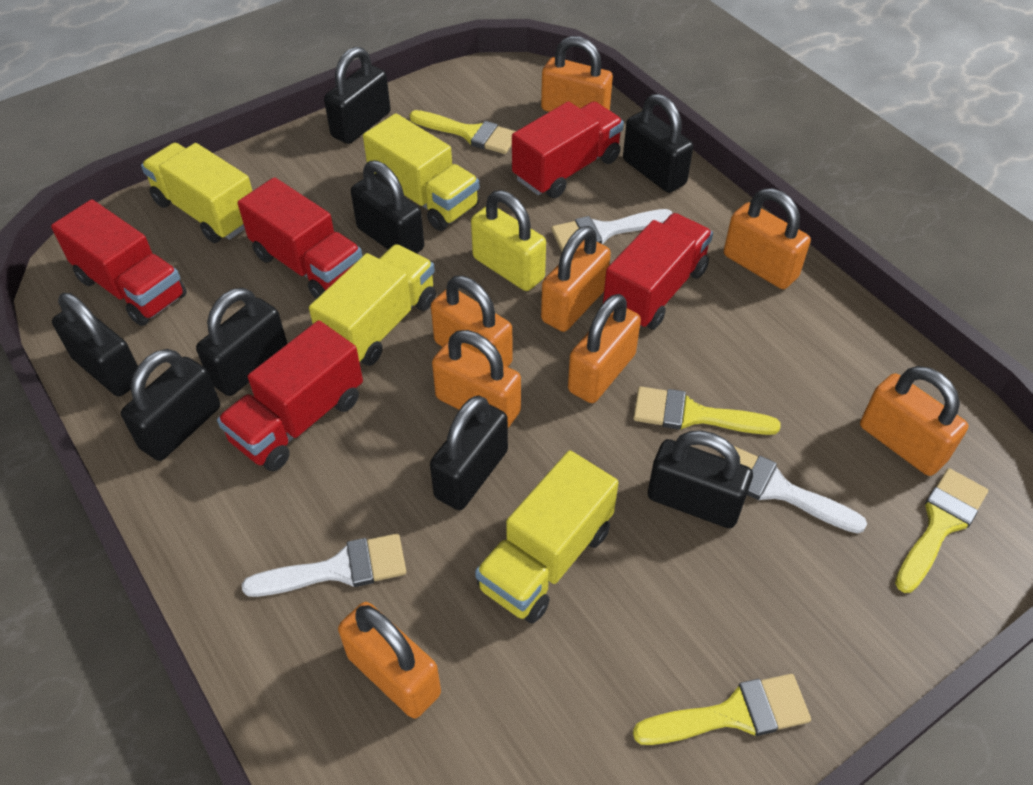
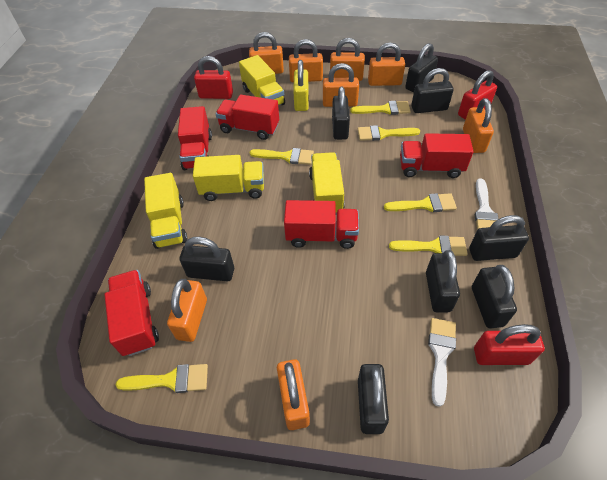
red padlock: 0 -> 3
white brush: 3 -> 2
yellow brush: 4 -> 6

